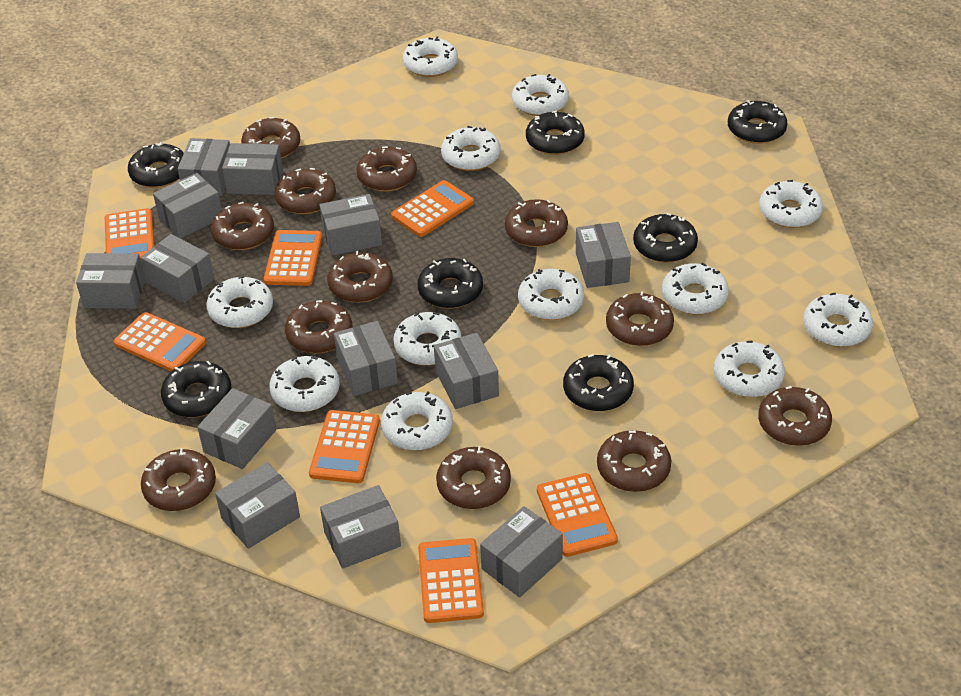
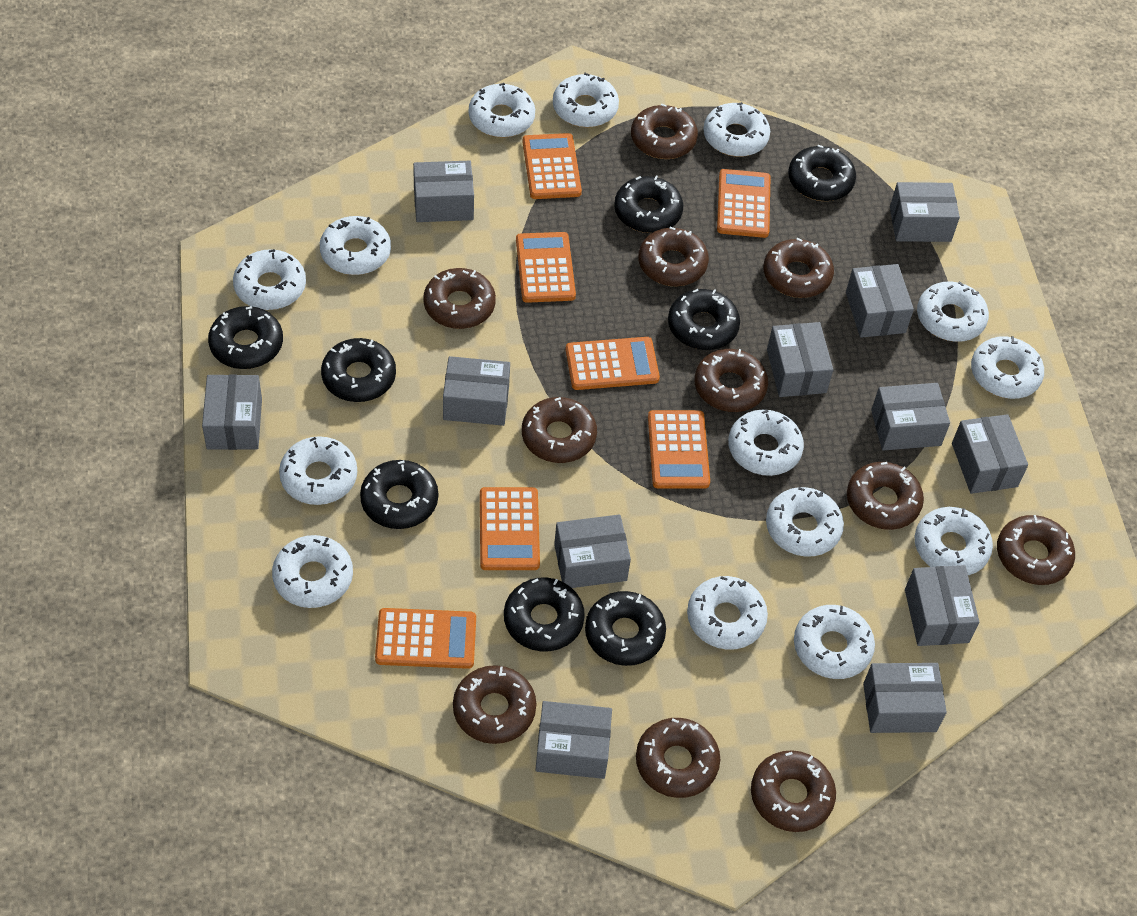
black donut: 7 -> 8
brown donut: 12 -> 11
grey box: 13 -> 12
white donut: 12 -> 14

